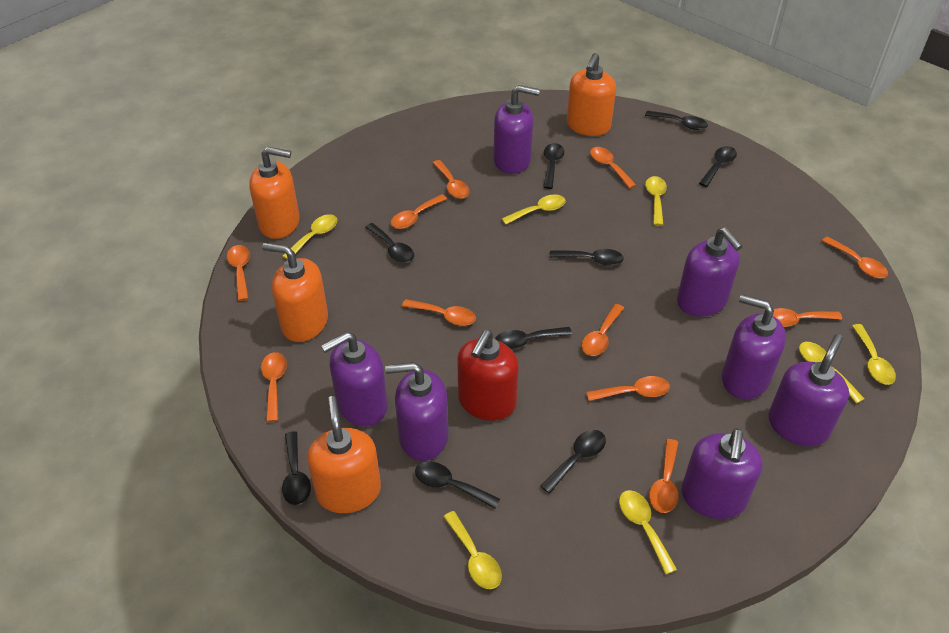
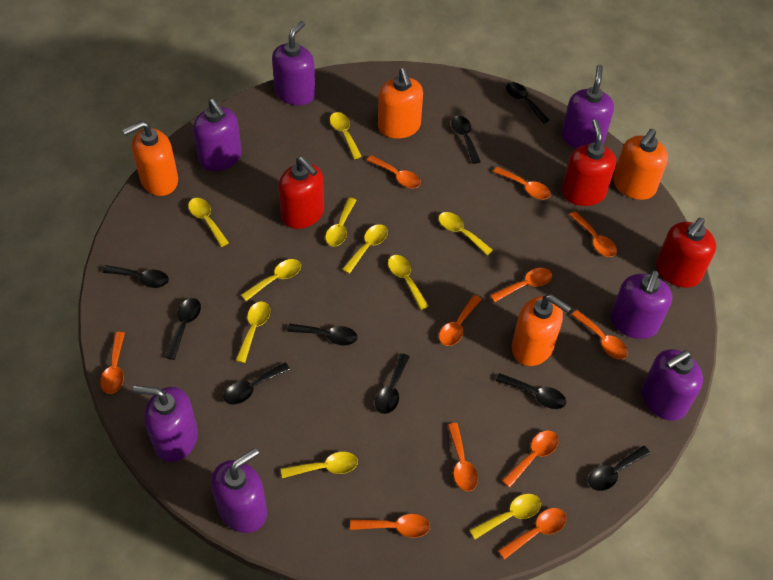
red soap dispenser: 1 -> 3
yellow spoon: 7 -> 10

